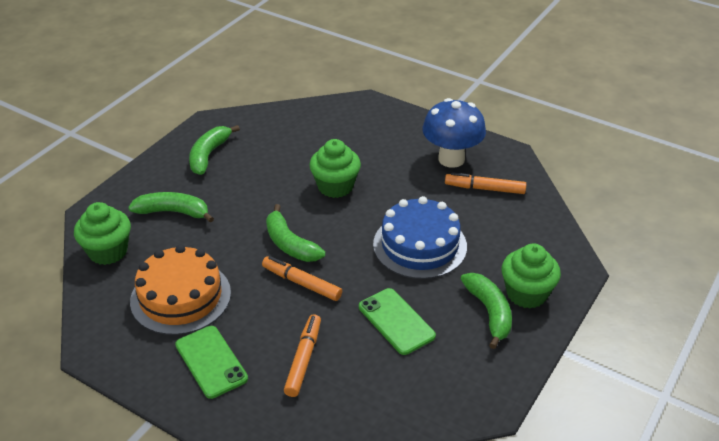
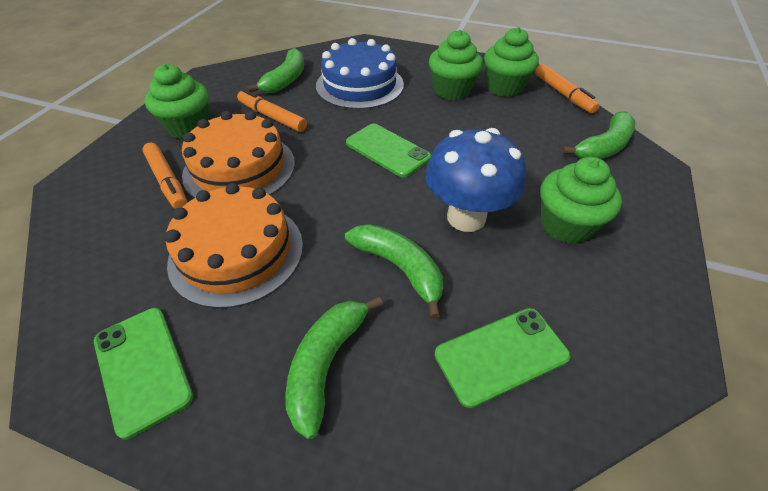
green cupcake: 3 -> 4
green phone: 2 -> 3
orange cake: 1 -> 2

